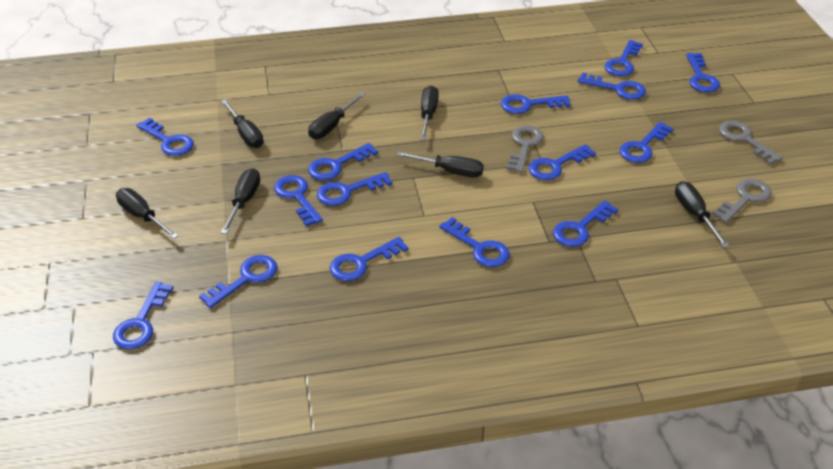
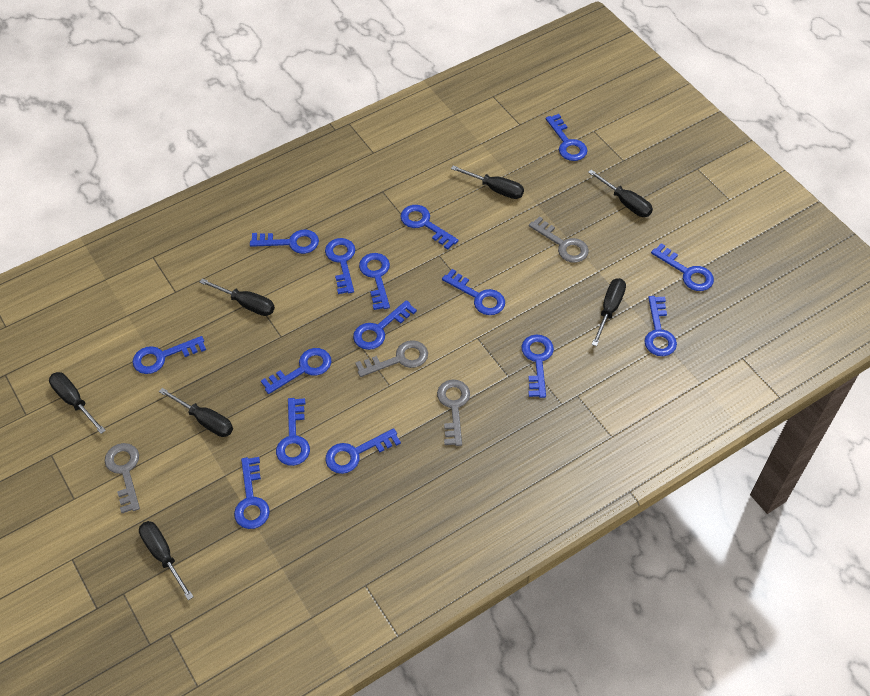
grey key: 3 -> 4

